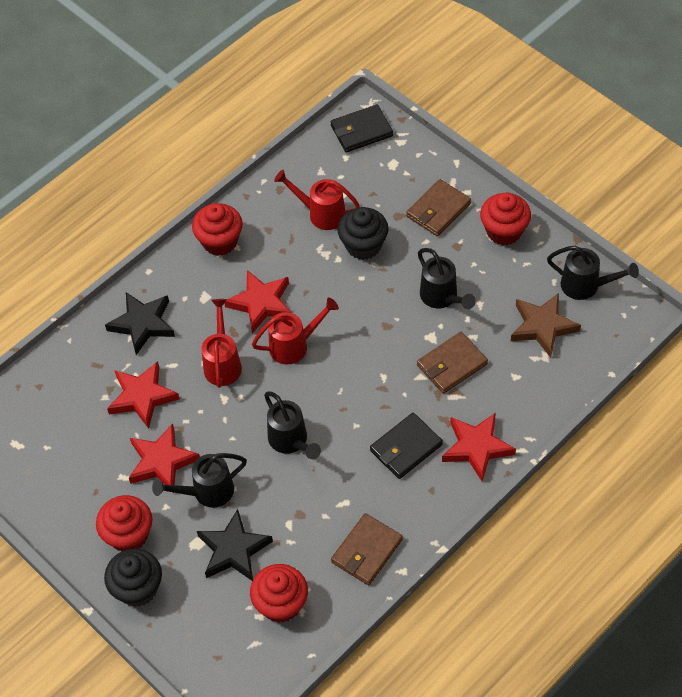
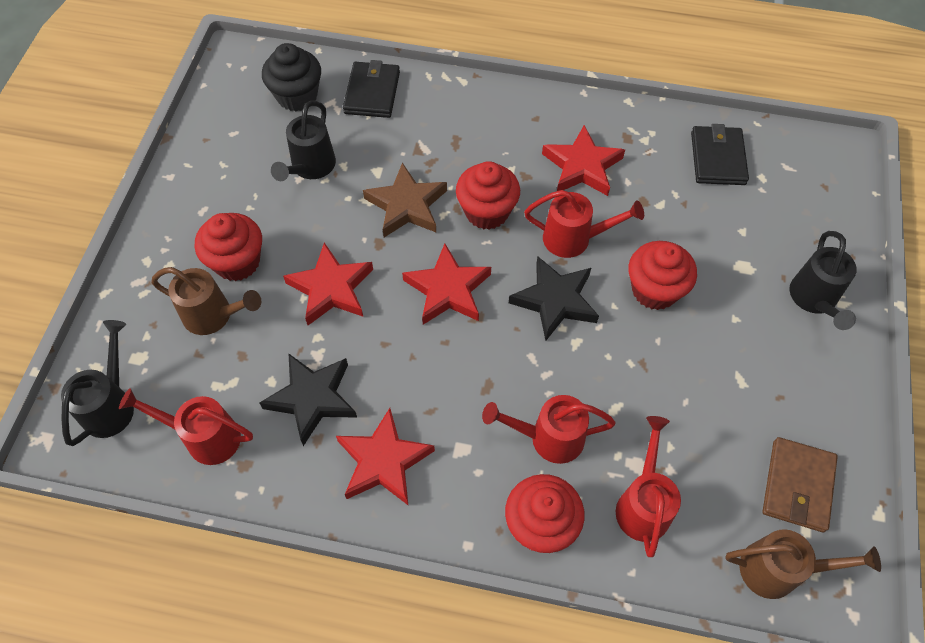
black cupcake: 2 -> 1
black watering can: 4 -> 3
brown wallet: 3 -> 1
brown watering can: 0 -> 2
red watering can: 3 -> 4

